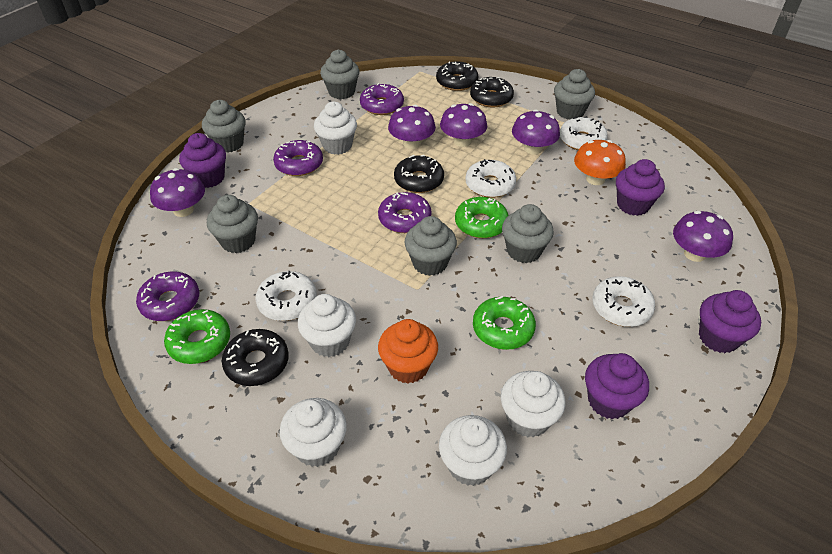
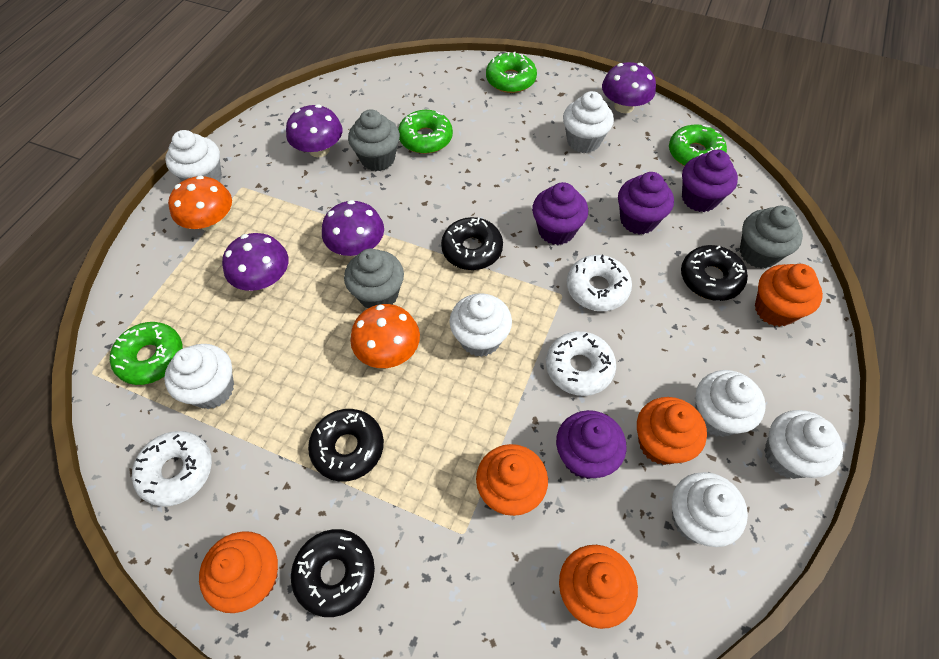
green donut: 3 -> 4
grey cupcake: 6 -> 3
orange cupcake: 1 -> 5
orange mushroom: 1 -> 2
purple donut: 4 -> 0
purple mushroom: 5 -> 4
white cupcake: 5 -> 7
white donut: 4 -> 3

